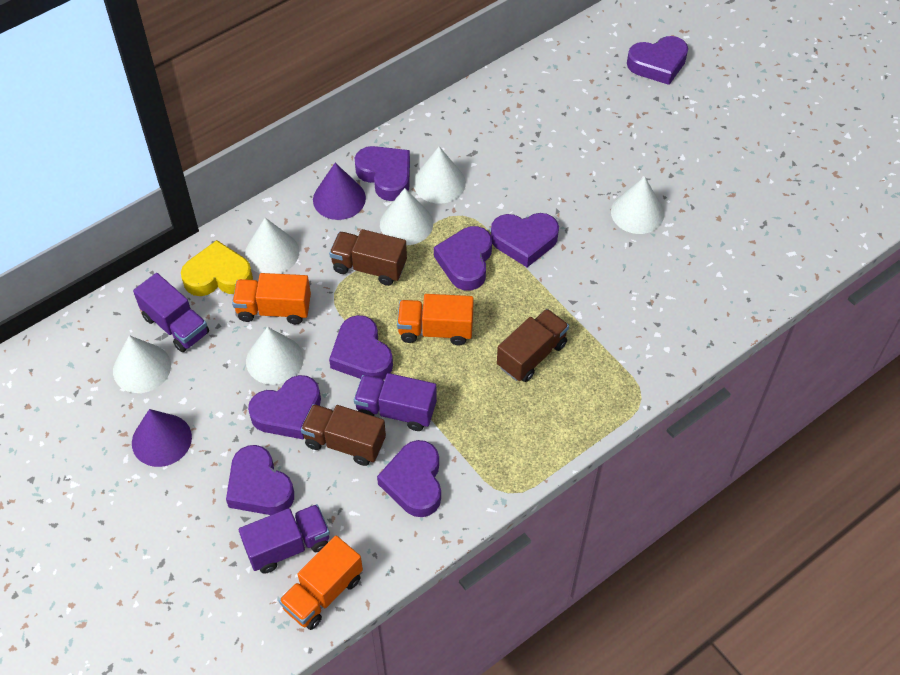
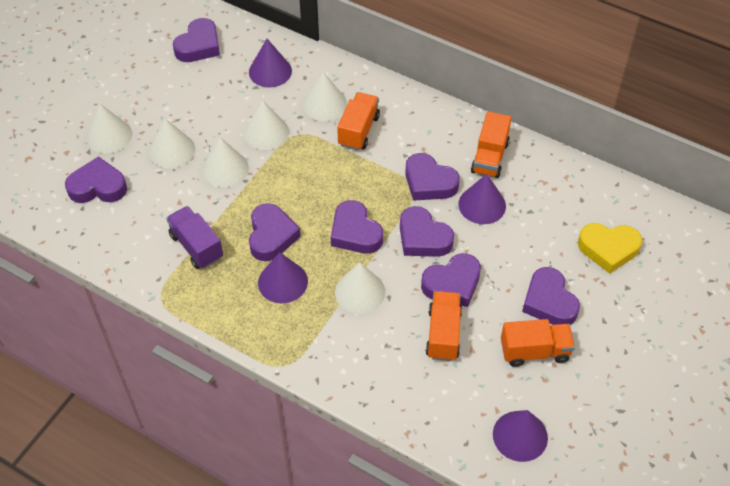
brown truck: 3 -> 0
orange truck: 3 -> 4
purple cone: 2 -> 4
purple truck: 3 -> 1

